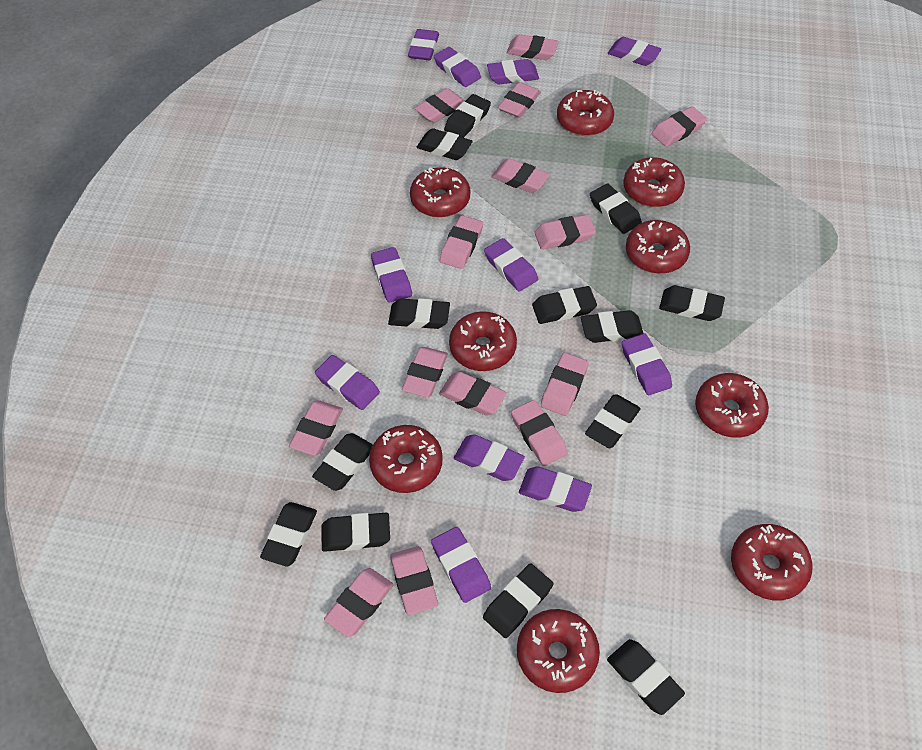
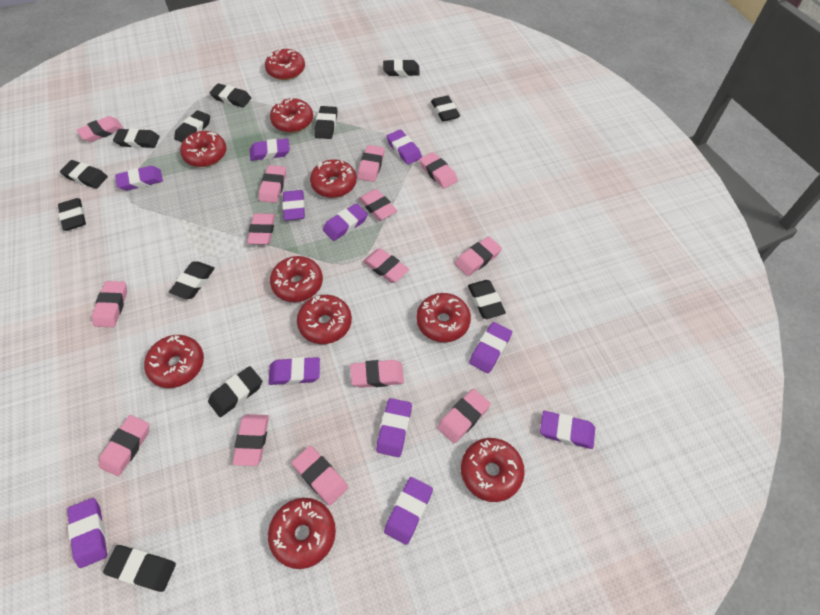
black eraser: 13 -> 12
red donut: 9 -> 10

